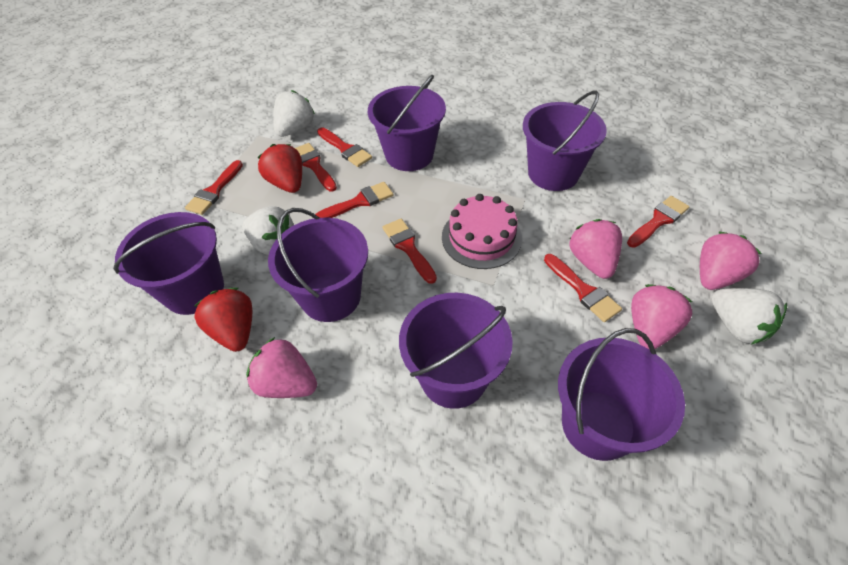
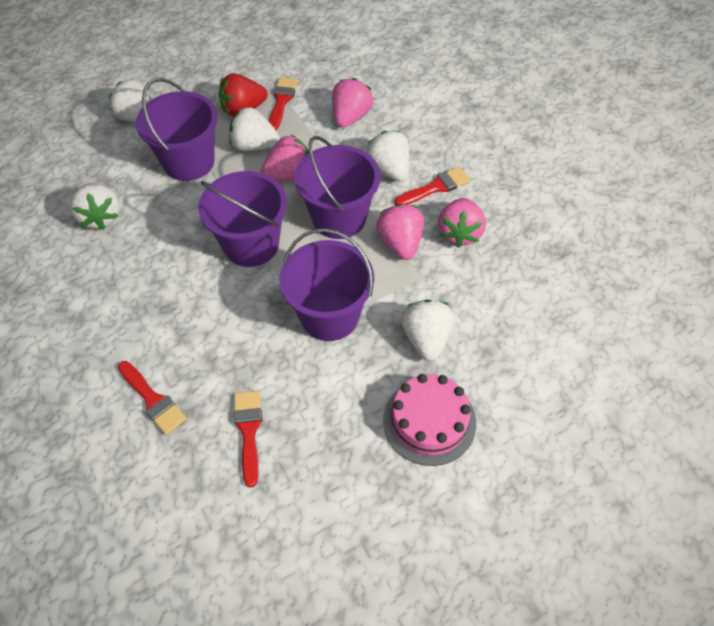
purple bucket: 6 -> 4
red brush: 7 -> 4
red strawberry: 2 -> 1
white strawberry: 3 -> 5

